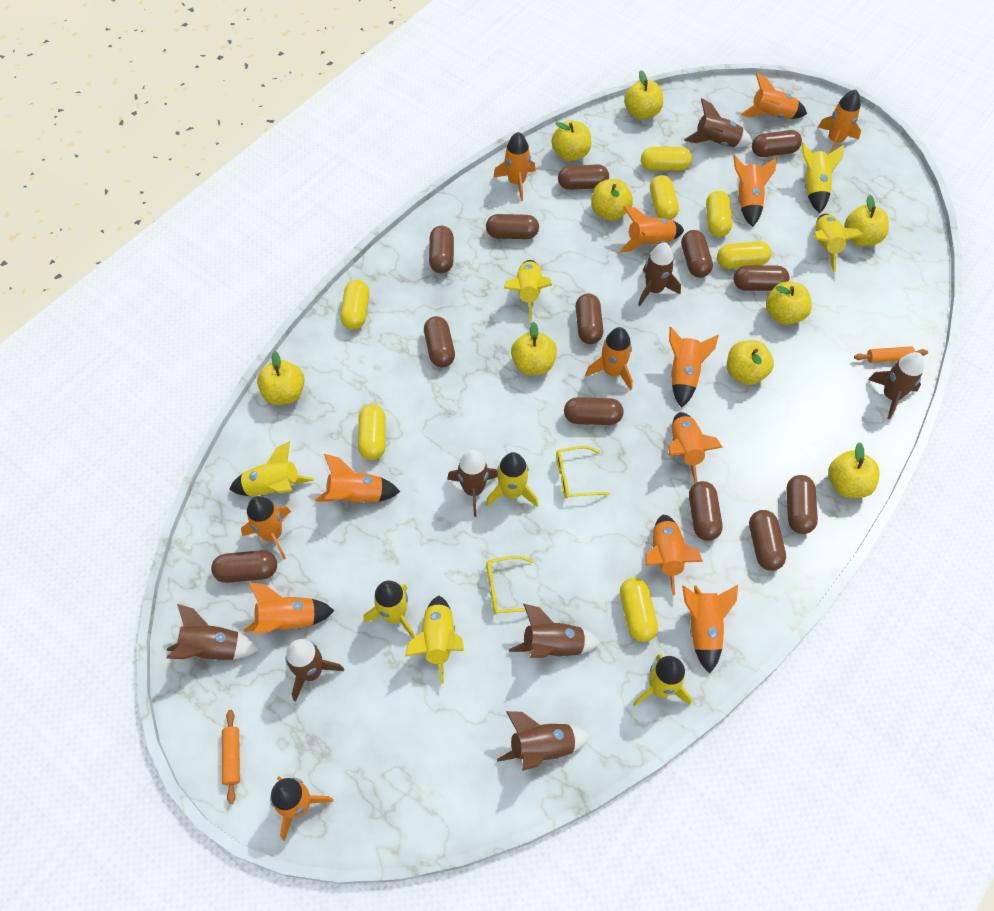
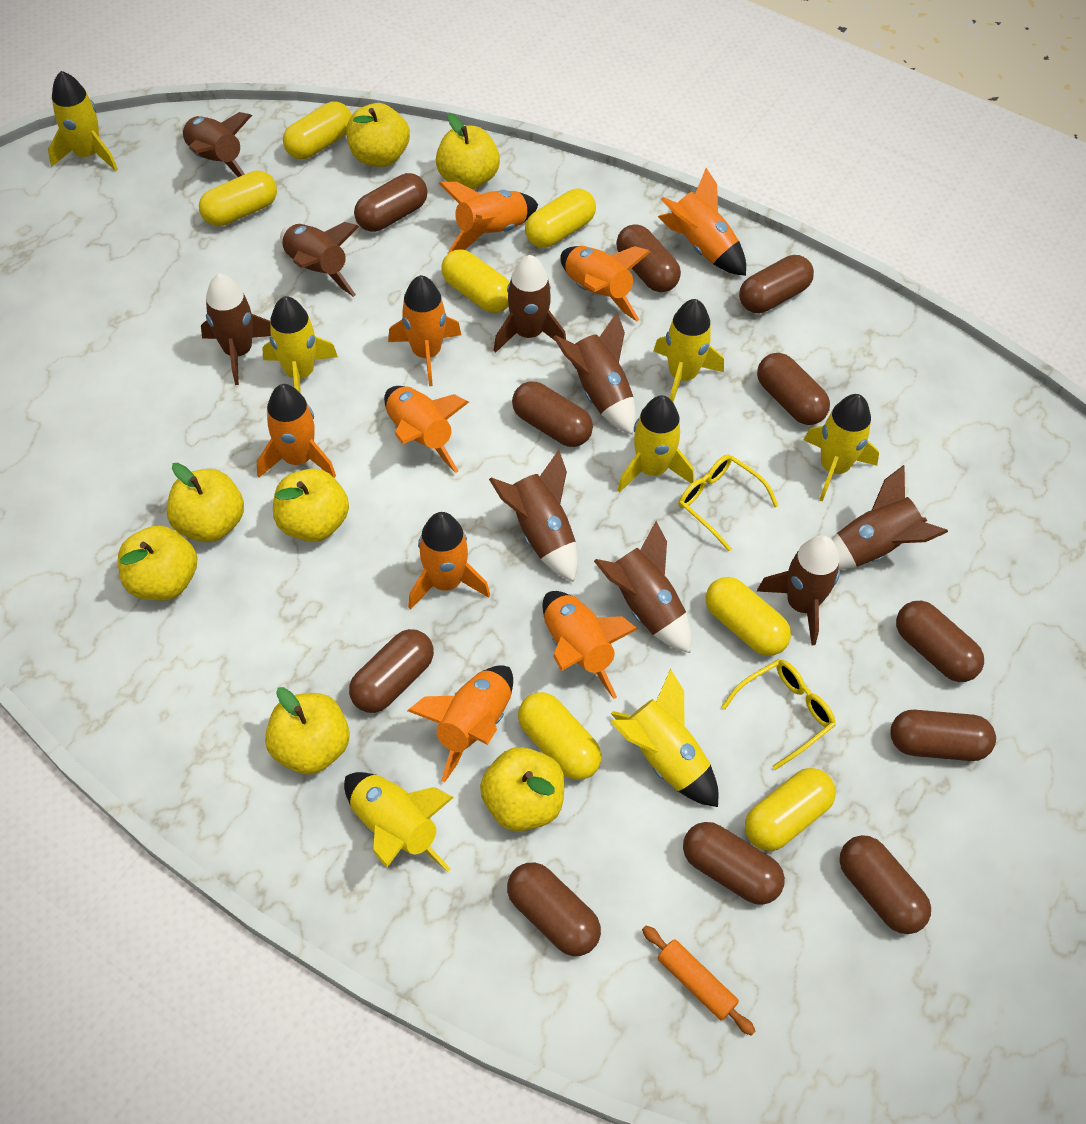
brown capsule: 13 -> 11
brown rocket: 8 -> 9
orange rocket: 14 -> 9
orange rolling pin: 2 -> 1
yellow apple: 9 -> 7
yellow rocket: 8 -> 7

